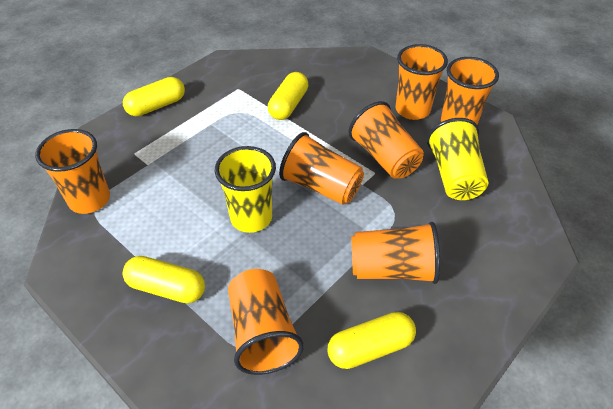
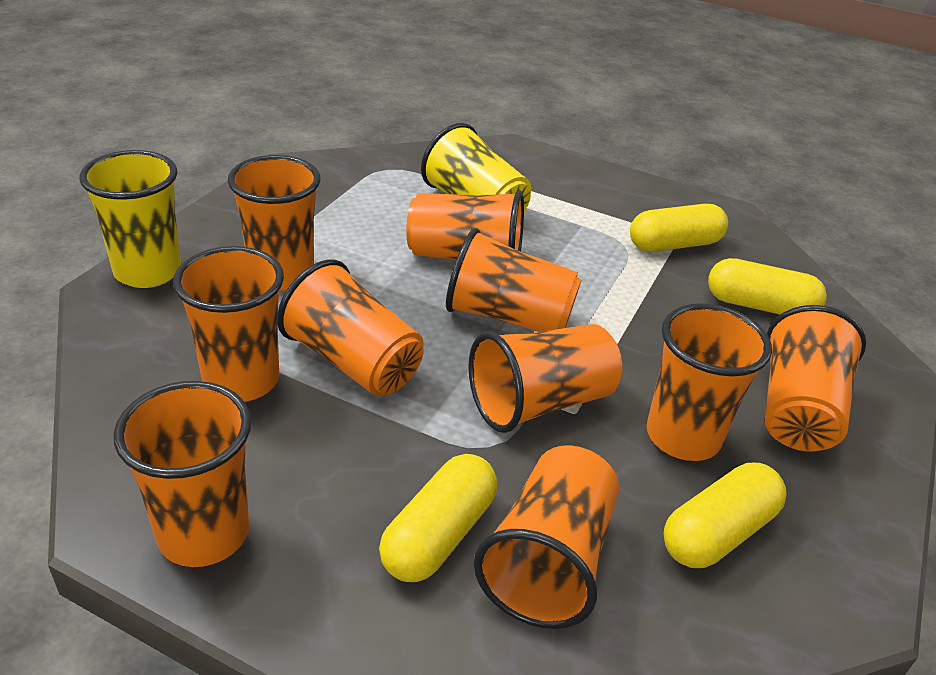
orange cup: 7 -> 10

